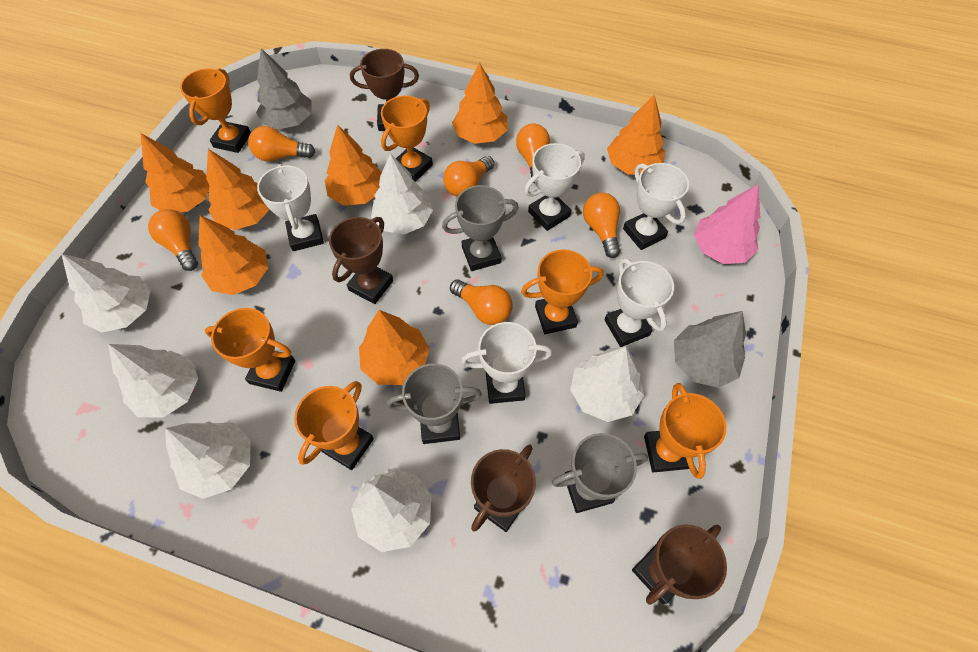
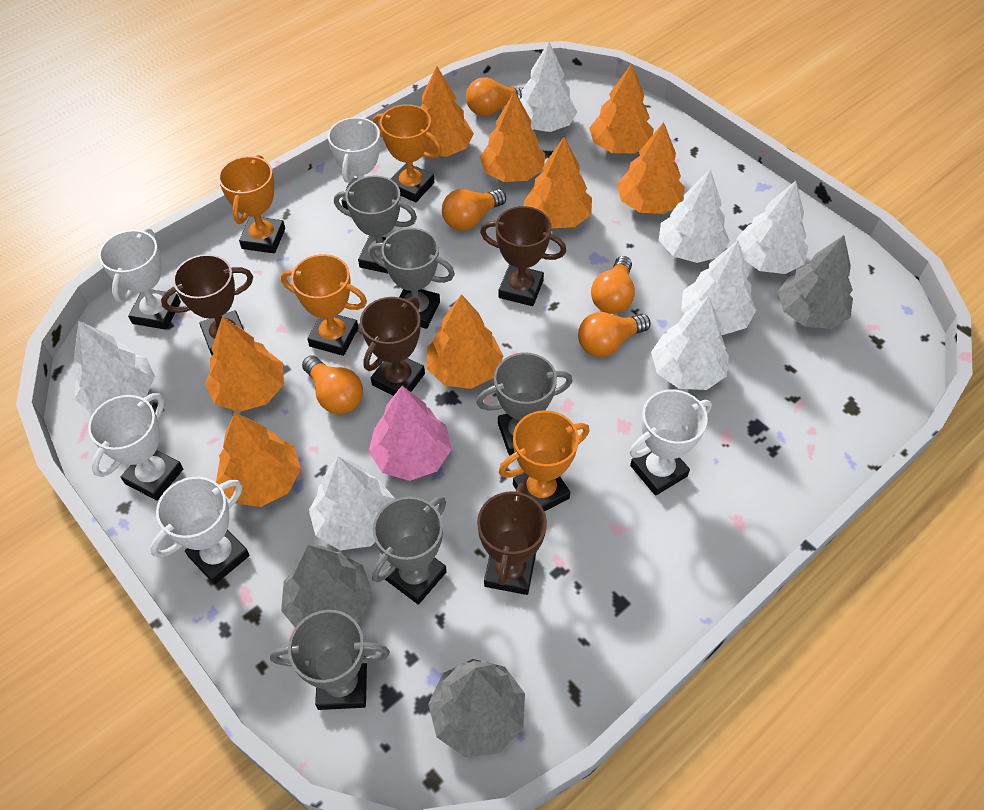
grey tree: 2 -> 3
grey trophy: 3 -> 5
orange light bulb: 6 -> 5
orange tree: 7 -> 8
orange trophy: 6 -> 4
white tree: 6 -> 7

